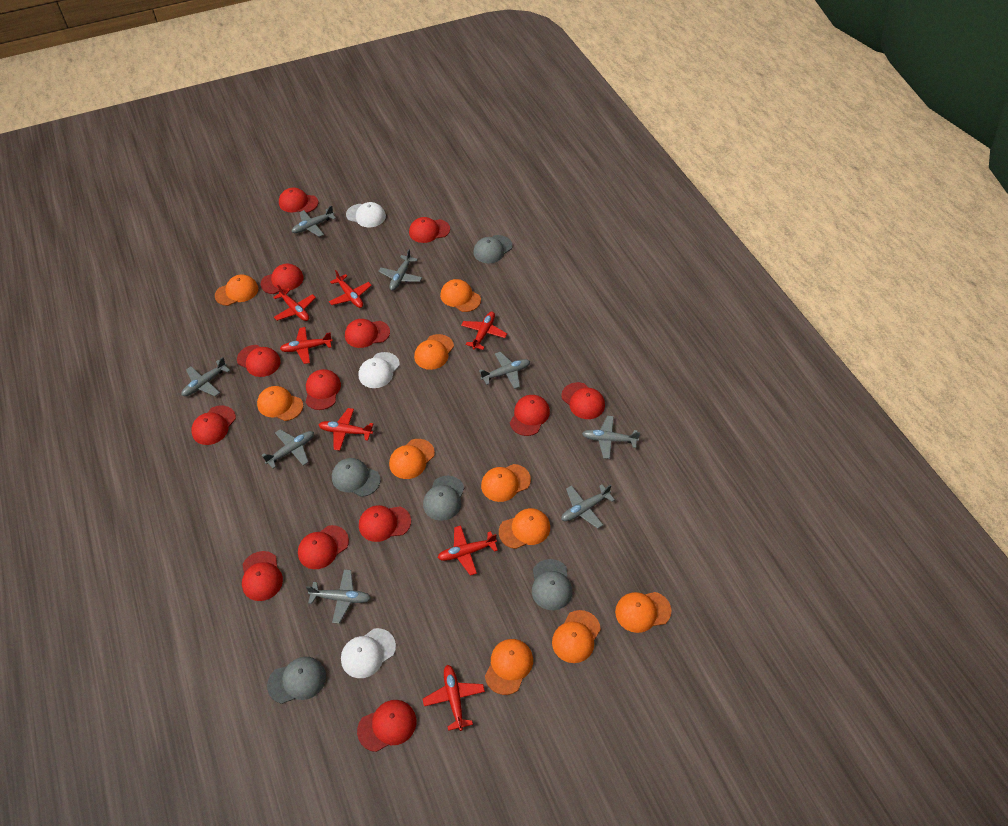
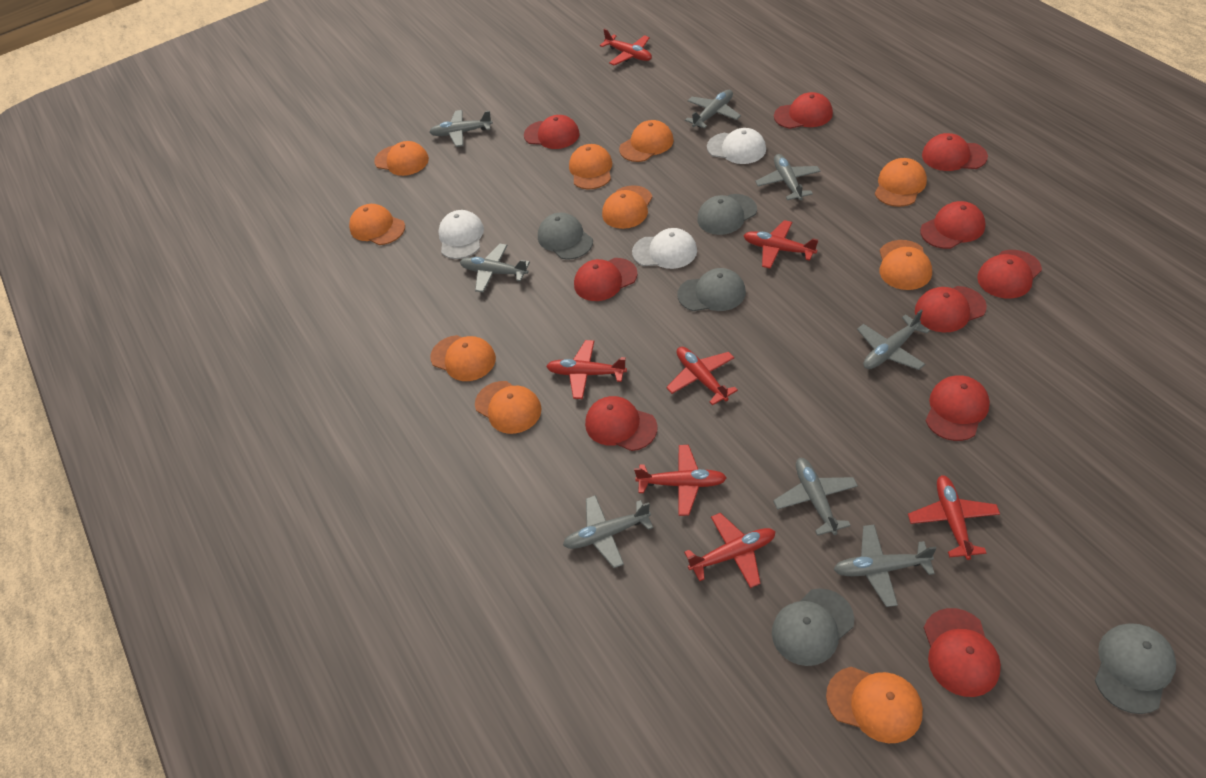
red cap: 13 -> 10

